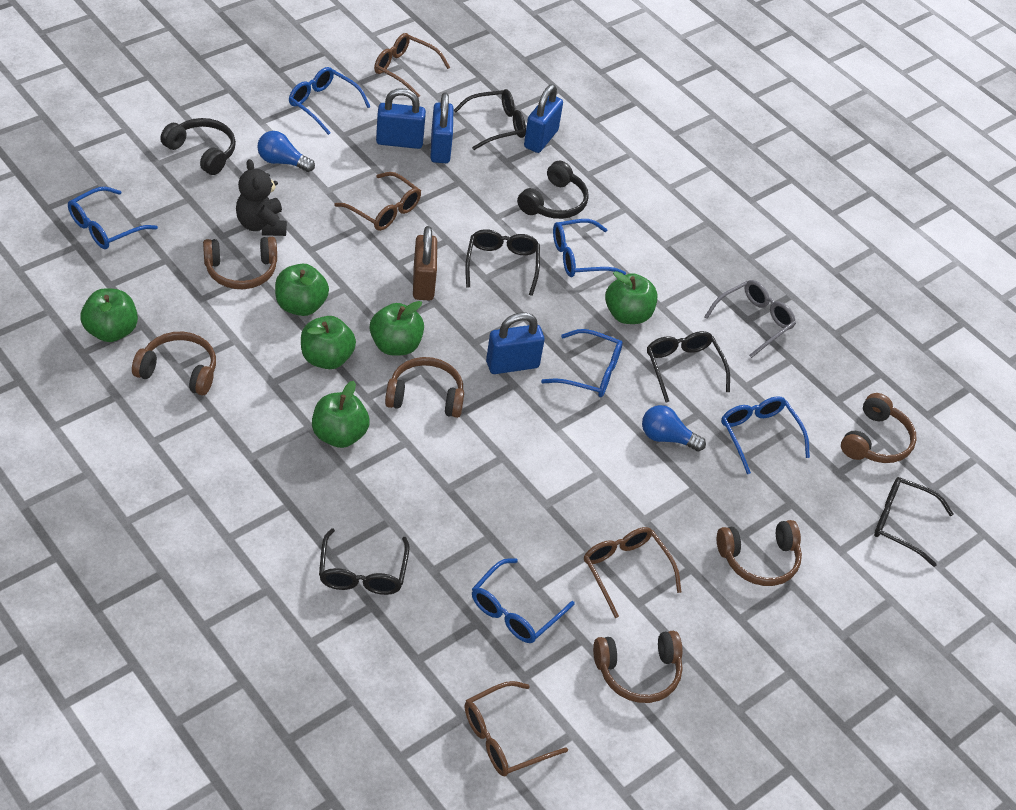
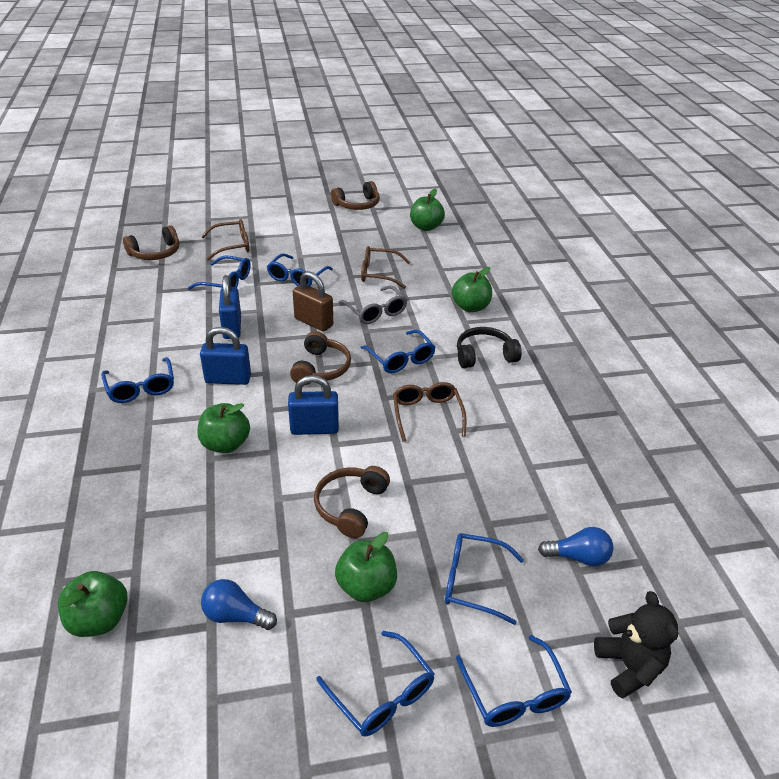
black glasses: 5 -> 0
black headphones: 2 -> 1
blue glasses: 6 -> 7
blue padlock: 4 -> 3
brown glasses: 4 -> 3
brown headphones: 6 -> 4
green apple: 6 -> 5

